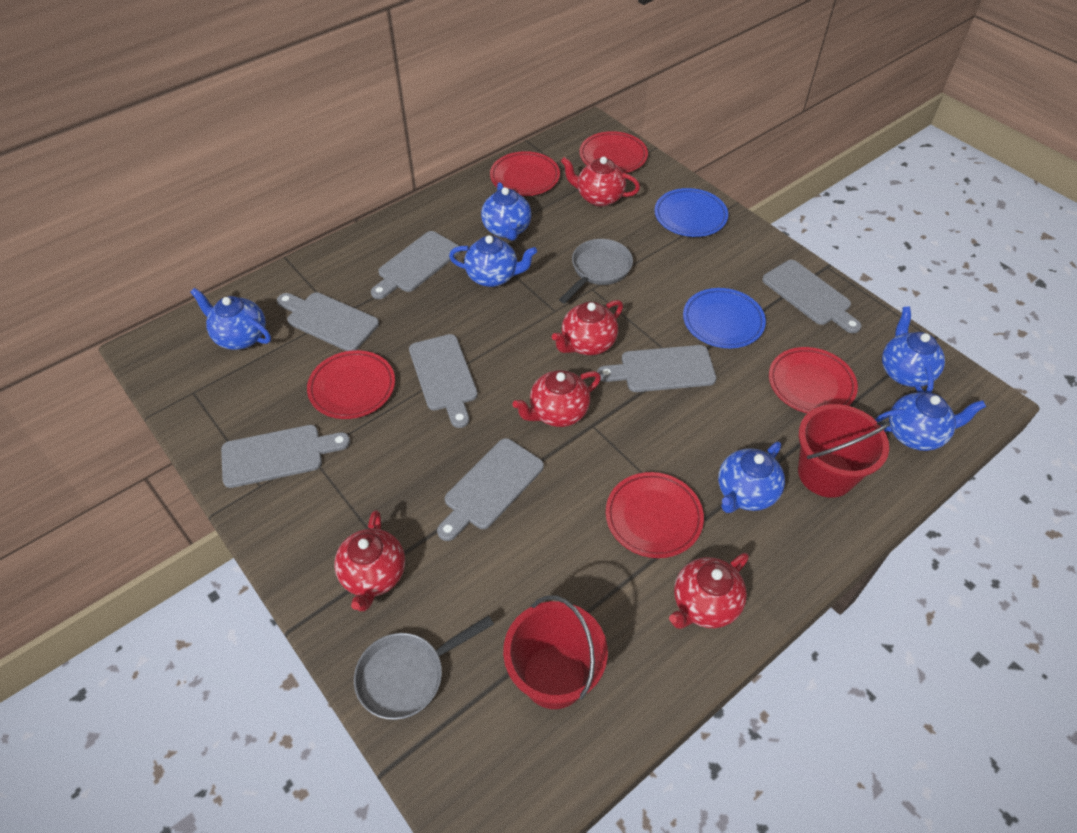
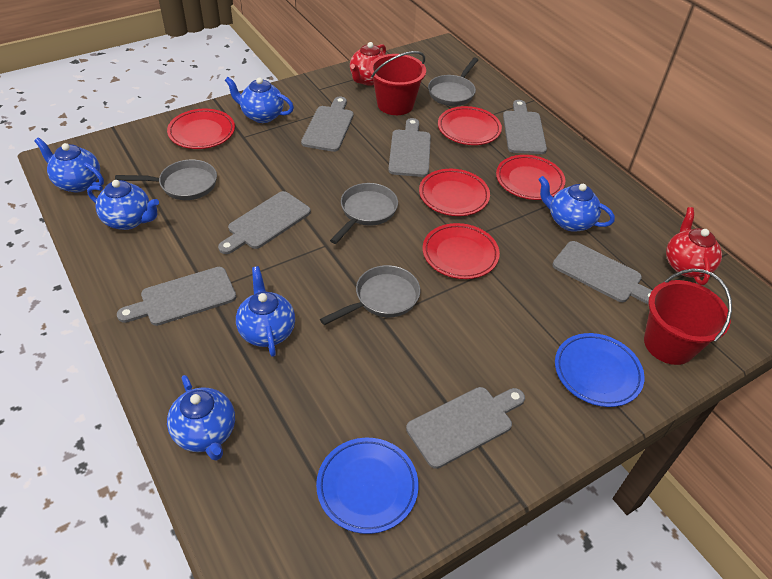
grey pan: 2 -> 4
red teapot: 5 -> 2

